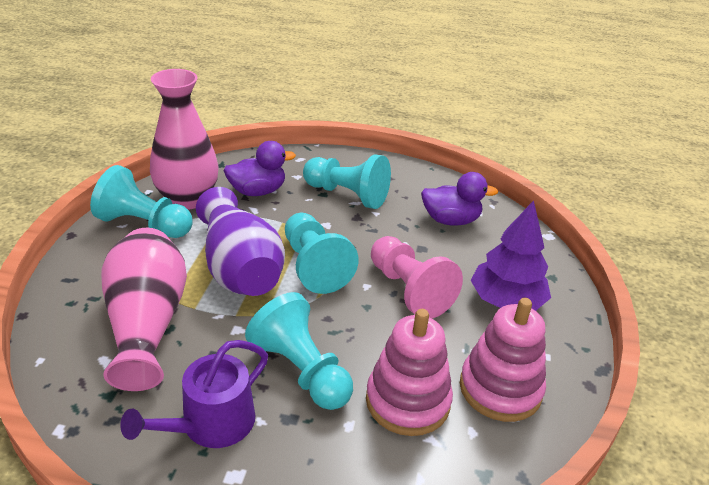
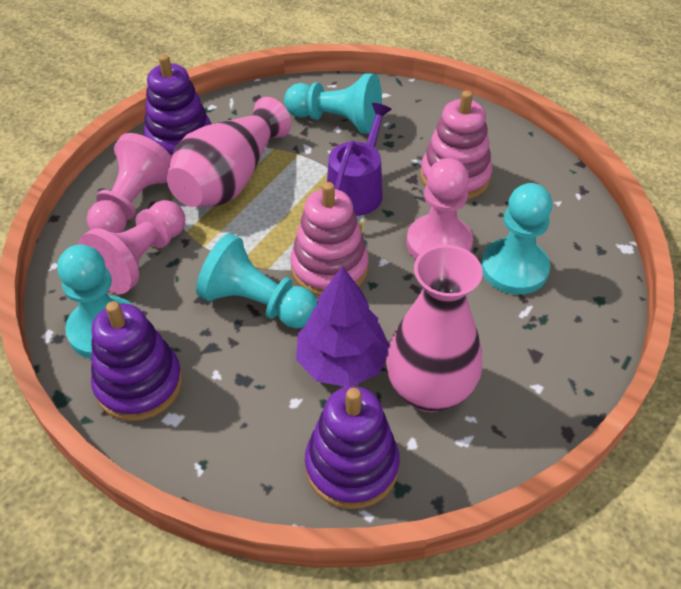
pink pawn: 1 -> 3
purple duck: 2 -> 0
purple stacking toy: 0 -> 3
purple vase: 1 -> 0

